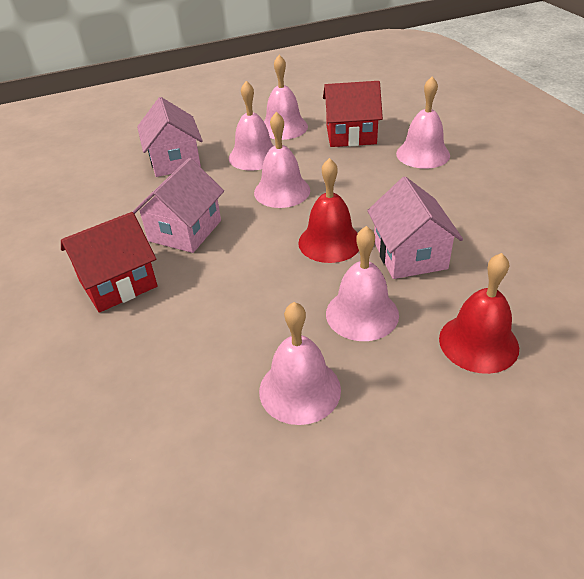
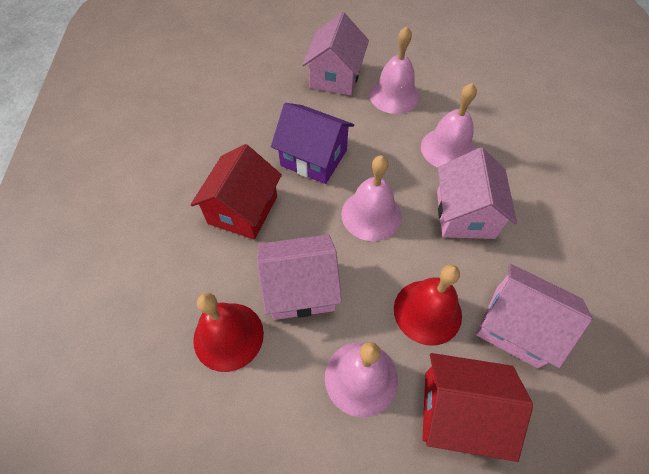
pink bell: 6 -> 4
pink house: 3 -> 4
purple house: 0 -> 1

